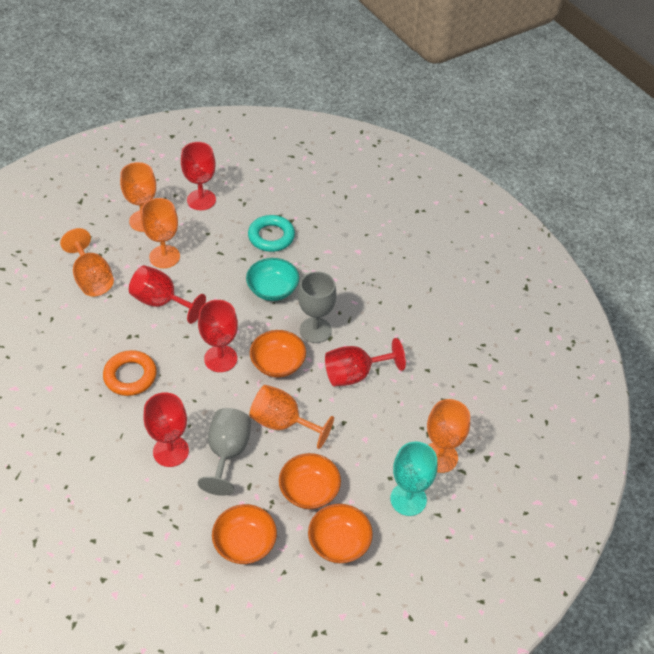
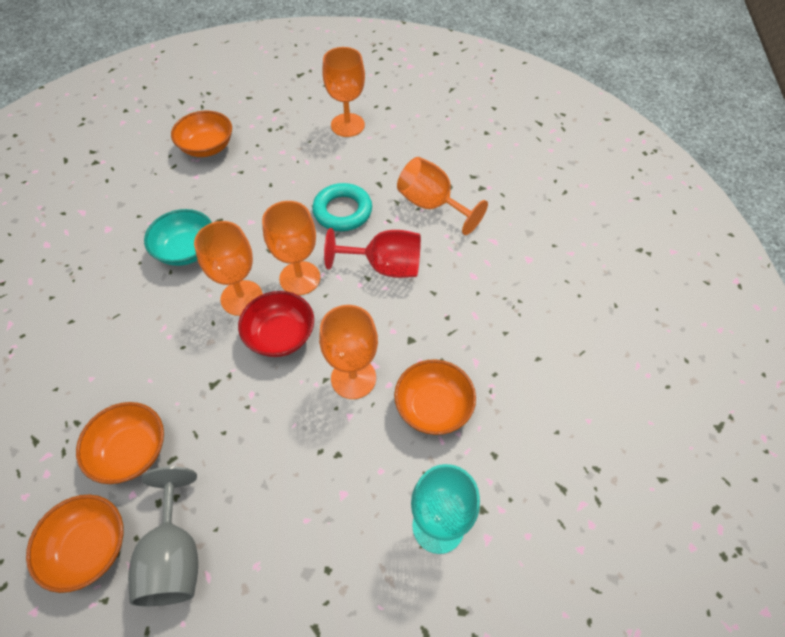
grey goblet: 2 -> 1
orange ring: 1 -> 0
red bowl: 0 -> 1
red goblet: 5 -> 1

